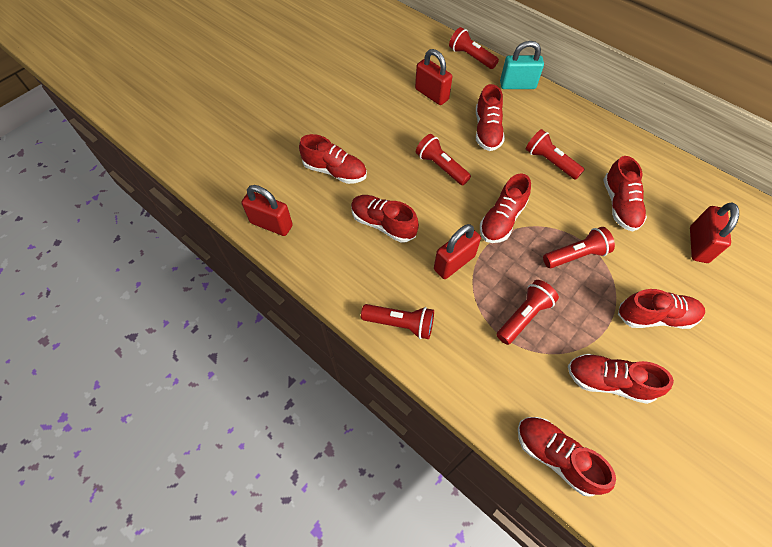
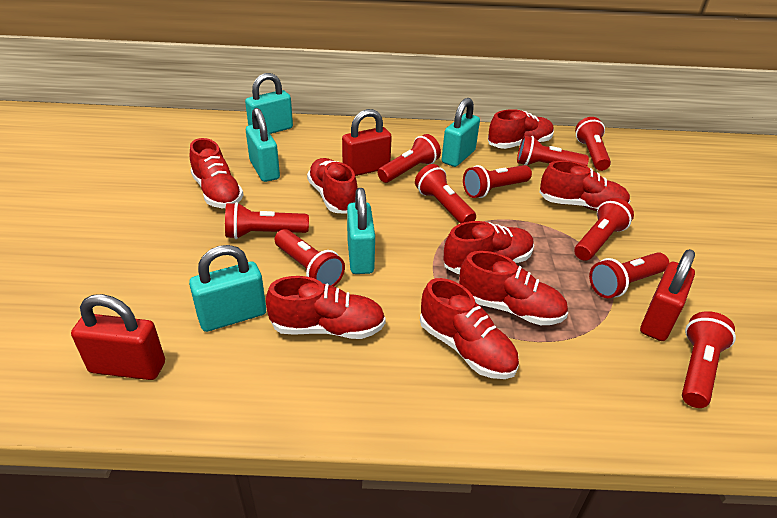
red flashlight: 6 -> 10
red padlock: 4 -> 3
turquoise padlock: 1 -> 5

